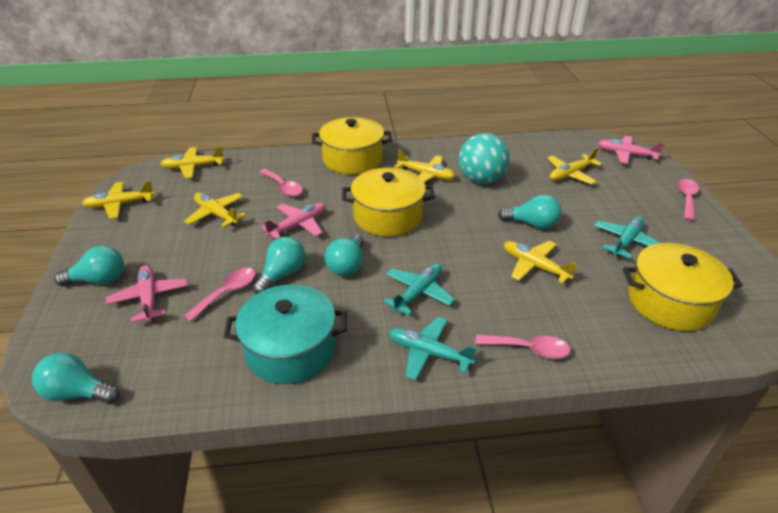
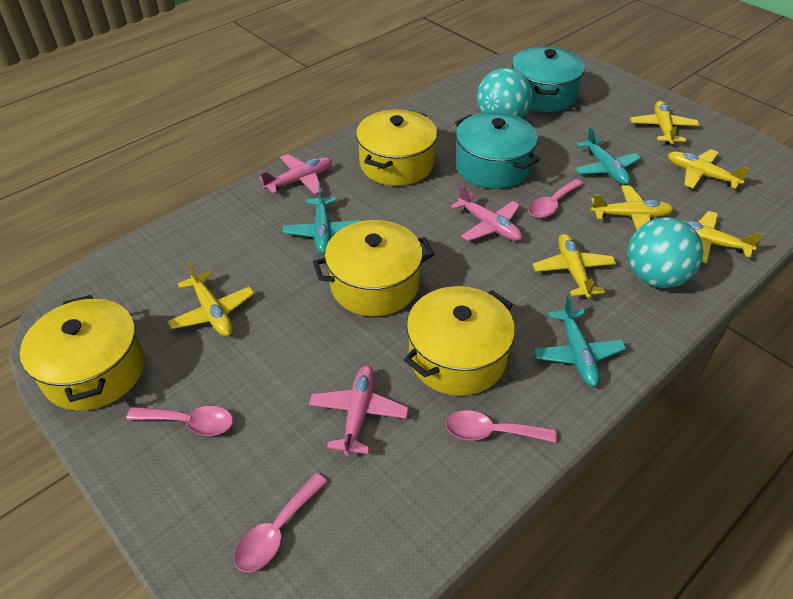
turquoise ball: 1 -> 2
turquoise light bulb: 5 -> 0
turquoise pot: 1 -> 2
yellow pot: 3 -> 4

